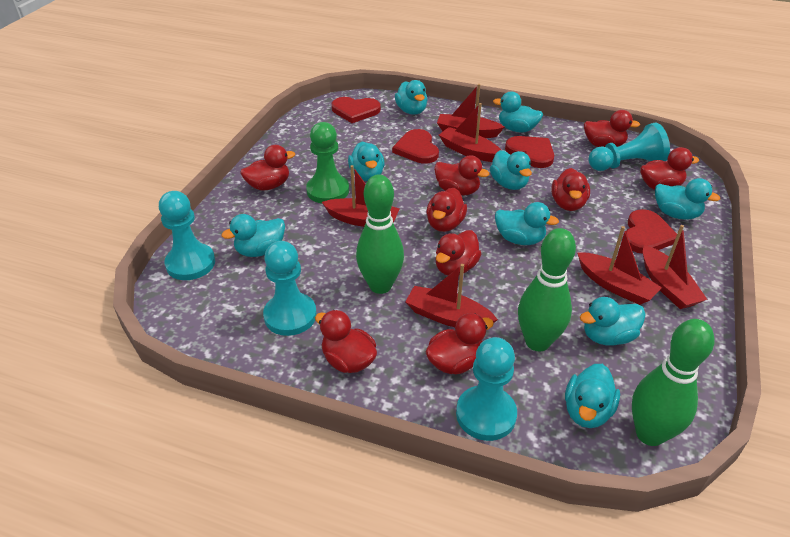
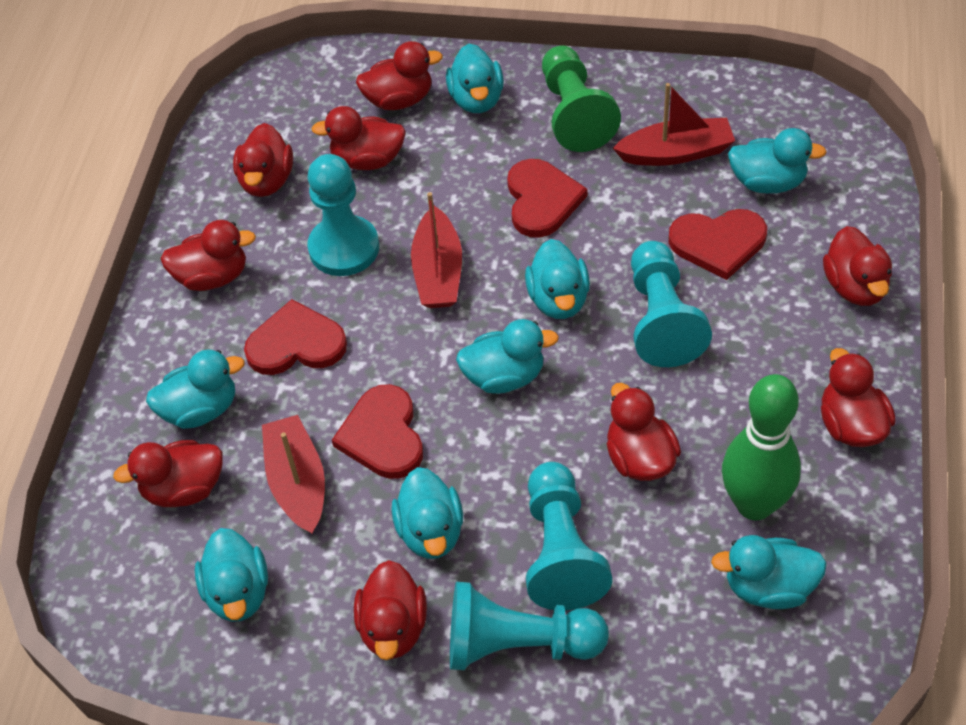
green bowling pin: 3 -> 1
red boat: 6 -> 3
turquoise duck: 9 -> 8

